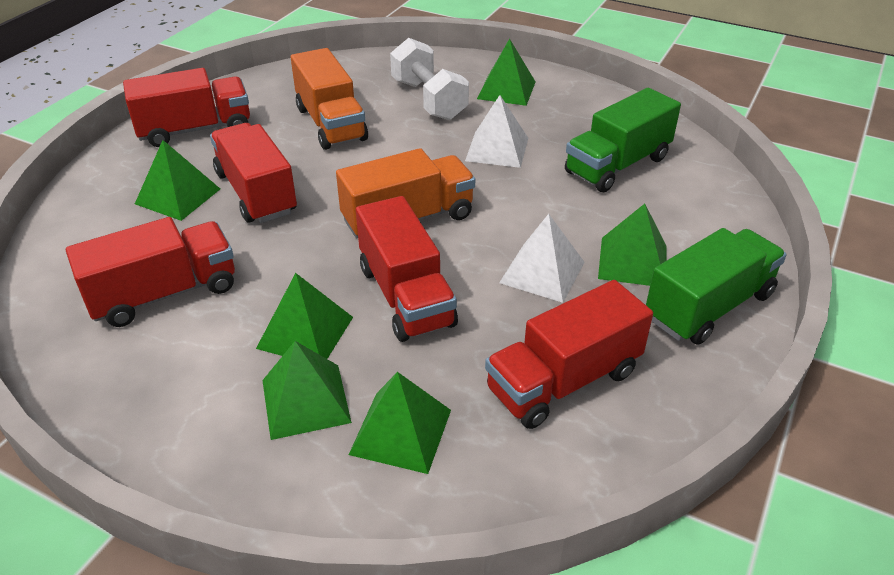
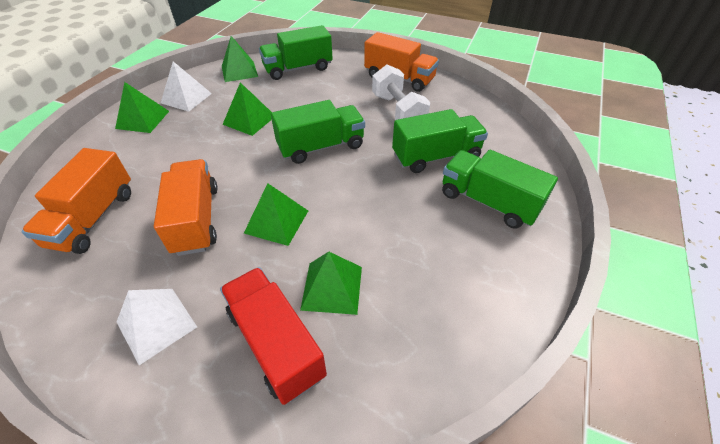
green pyramid: 6 -> 5
green truck: 2 -> 4
orange truck: 2 -> 3
red truck: 5 -> 1

